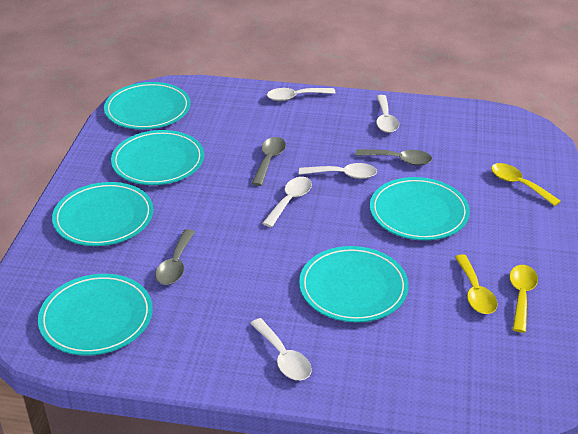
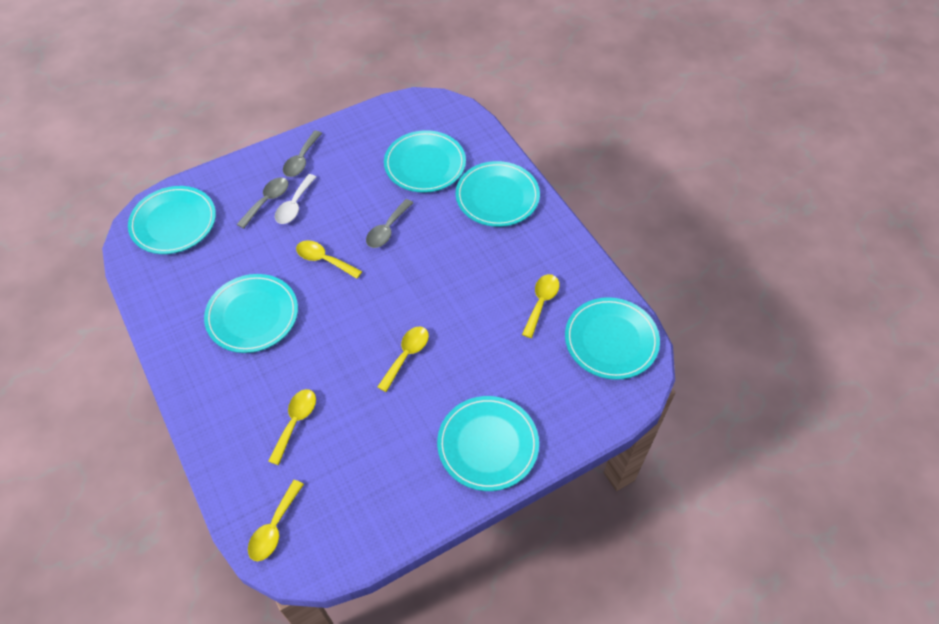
white spoon: 5 -> 1
yellow spoon: 3 -> 5

